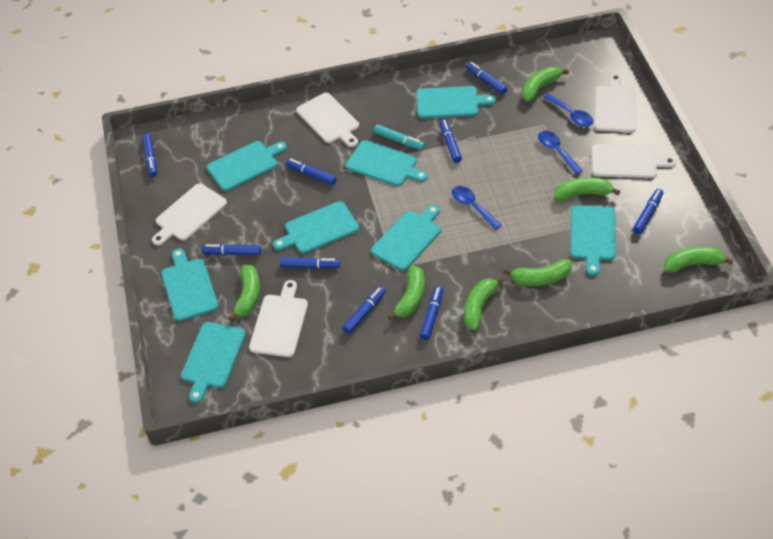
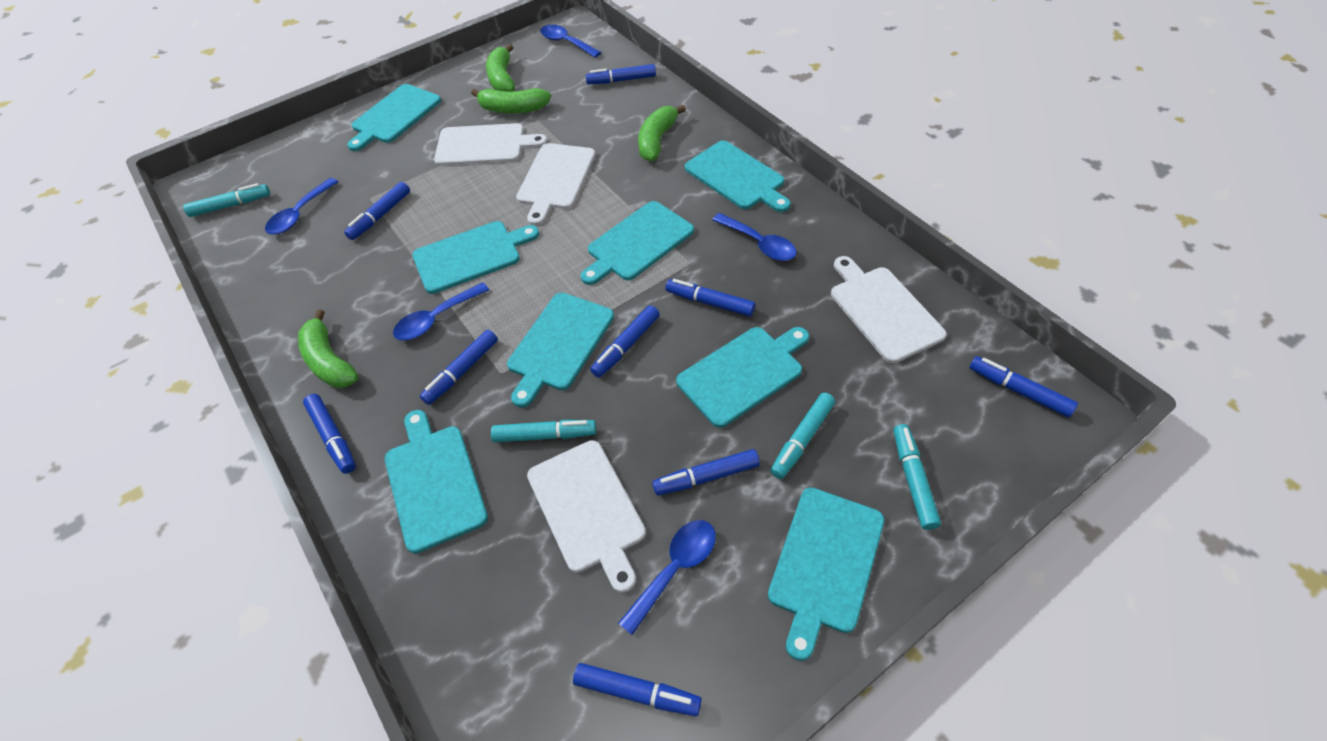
blue spoon: 3 -> 5
green banana: 7 -> 4
turquoise marker: 1 -> 4
white cutting board: 5 -> 4

